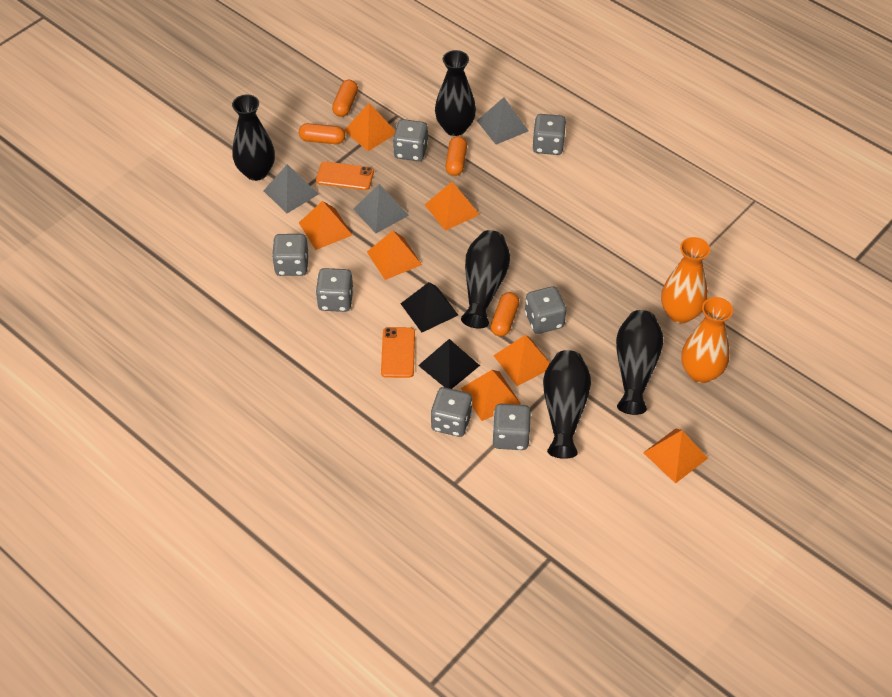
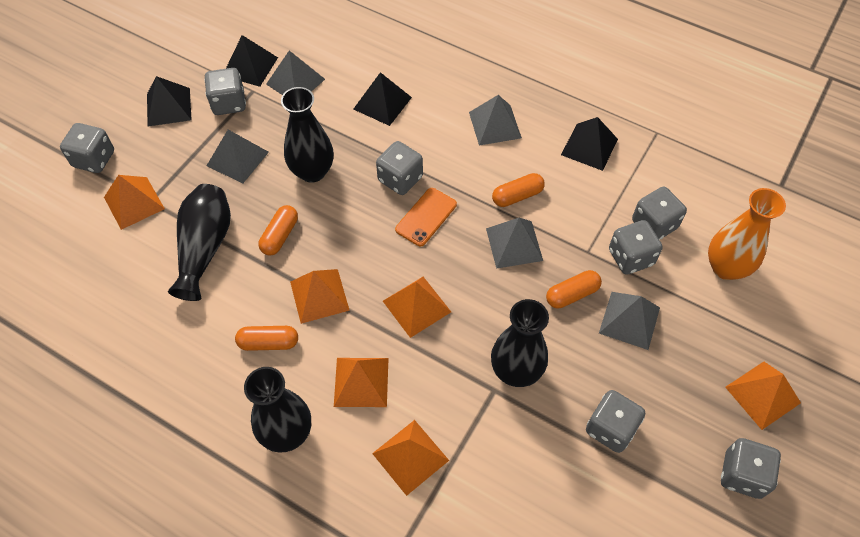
black pyramid: 2 -> 4
black vase: 5 -> 4
grey pyramid: 3 -> 5
orange phone: 2 -> 1
orange pyramid: 7 -> 6
orange vase: 2 -> 1

